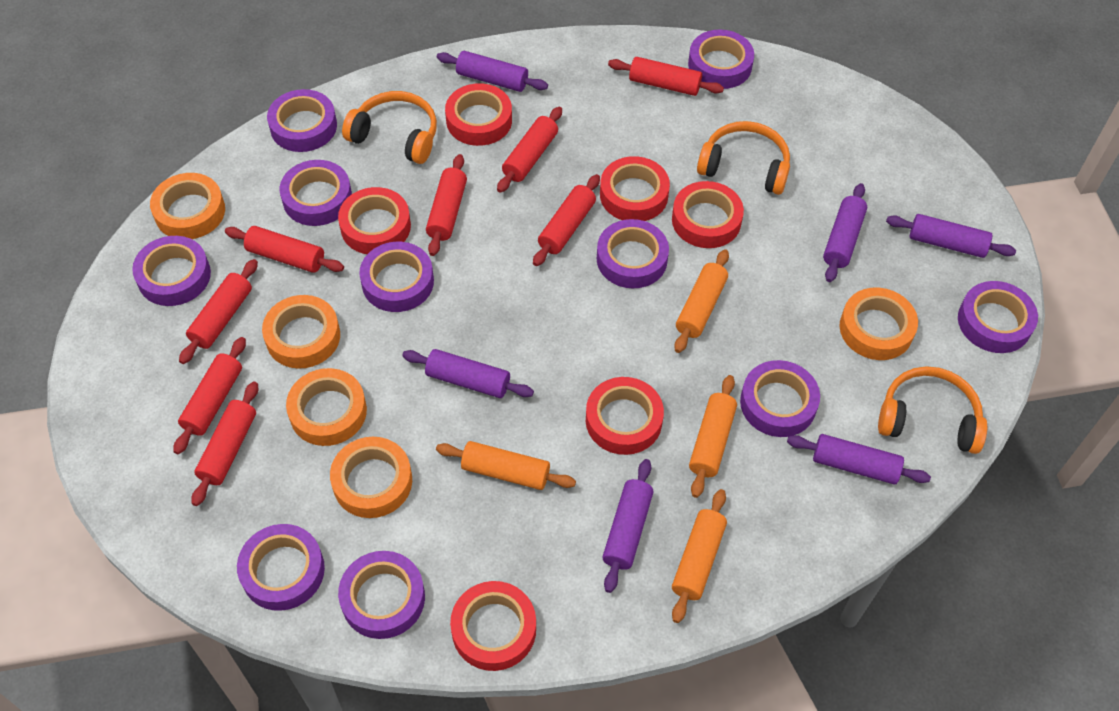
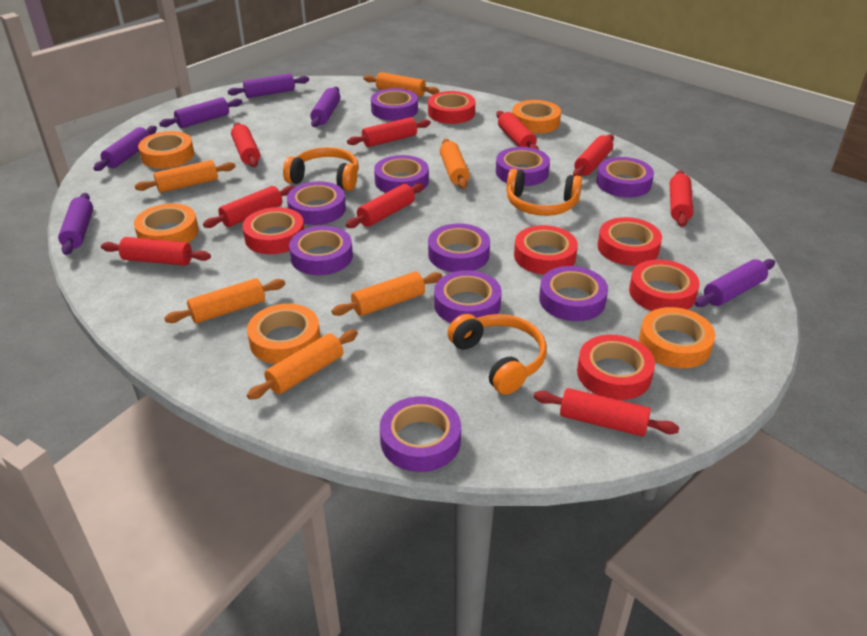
orange rolling pin: 4 -> 6
red rolling pin: 8 -> 9

